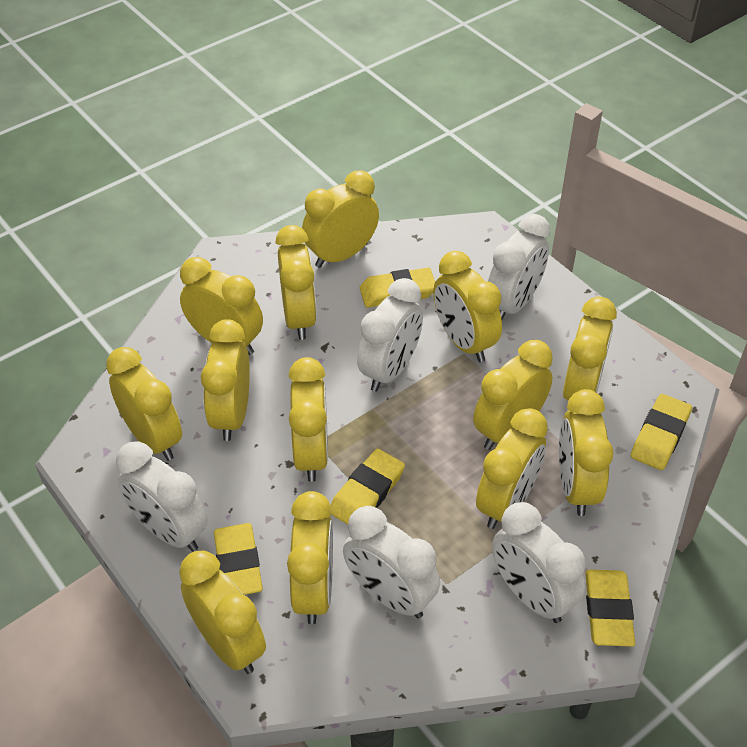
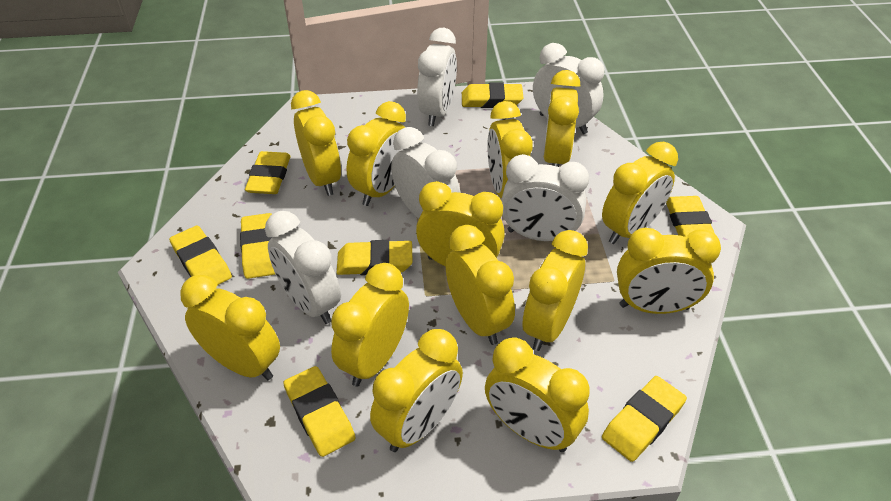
yellow eraser: 5 -> 8

